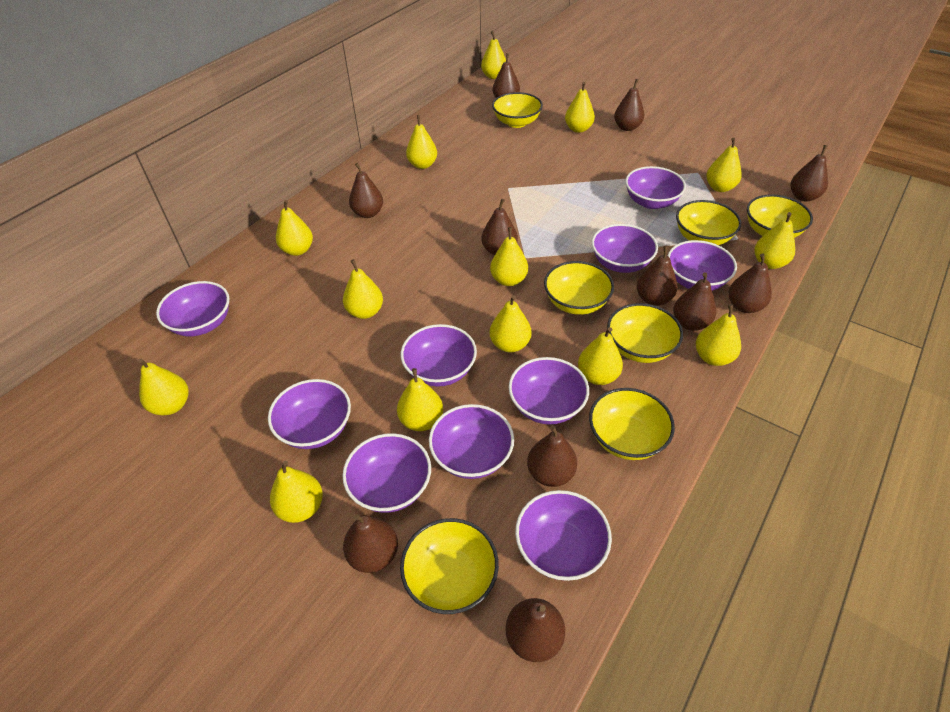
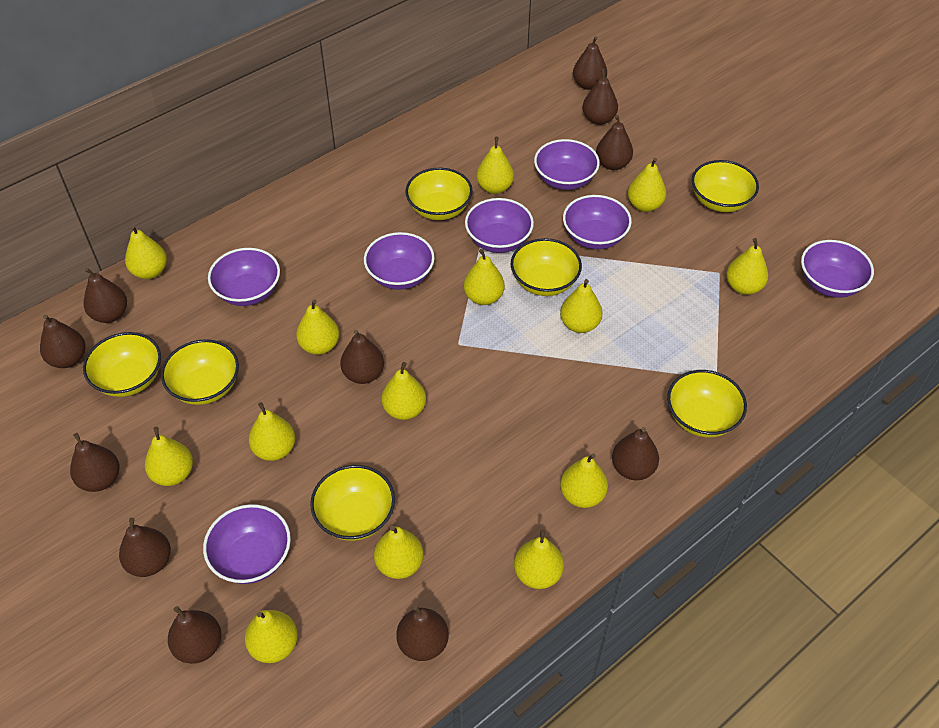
purple bowl: 10 -> 7

